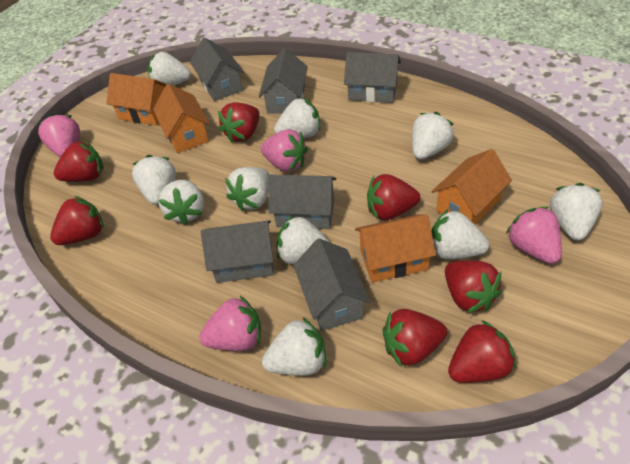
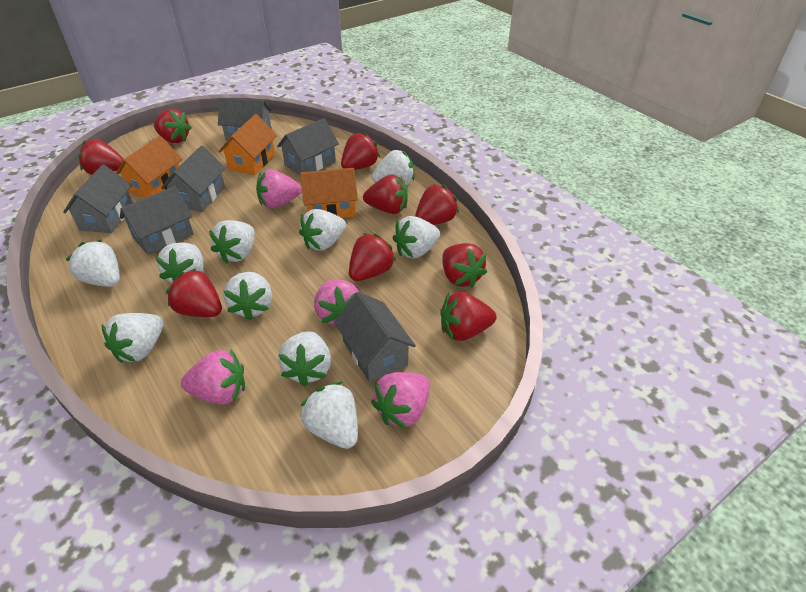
orange house: 4 -> 3
red strawberry: 7 -> 9

